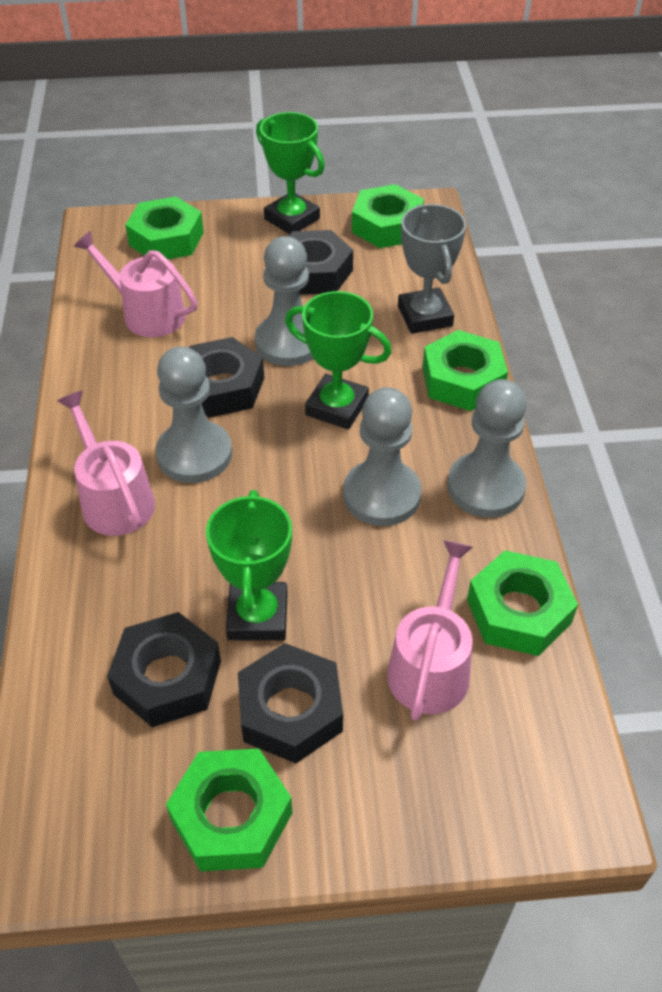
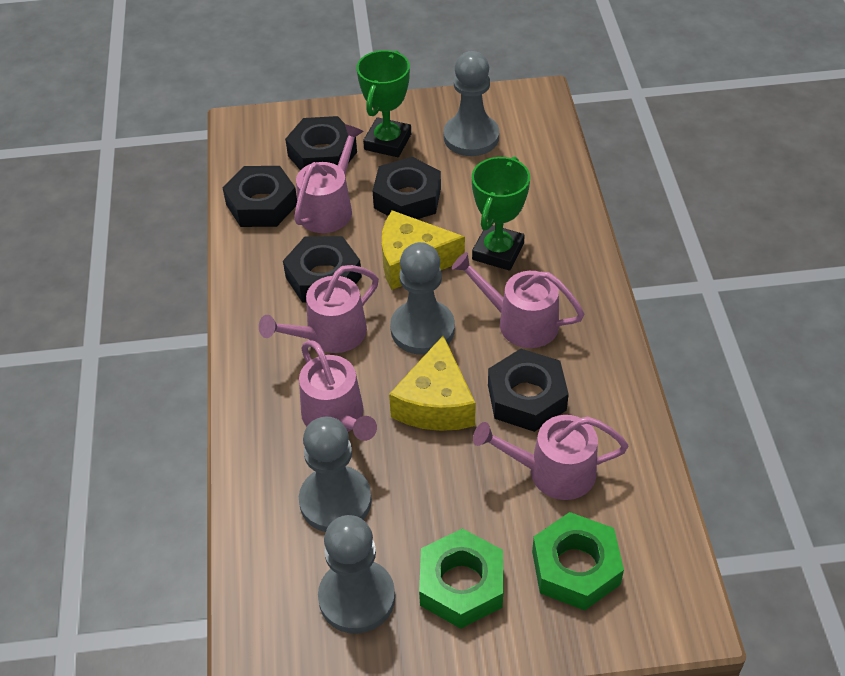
black nut: 4 -> 5
green nut: 5 -> 2
green trophy: 3 -> 2
grey trophy: 1 -> 0
pink watering can: 3 -> 5
yellow cheese: 0 -> 2

